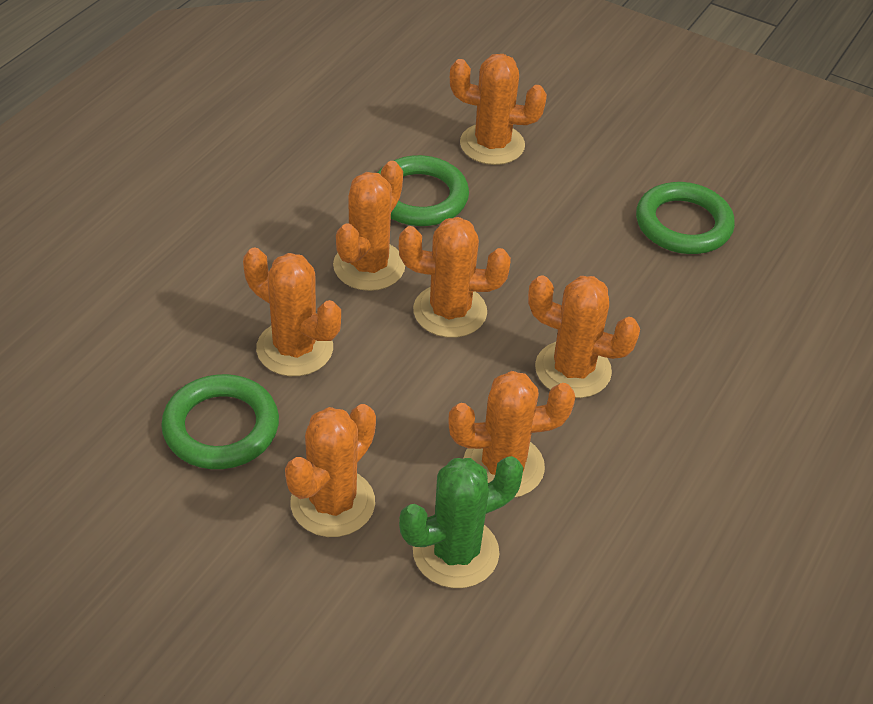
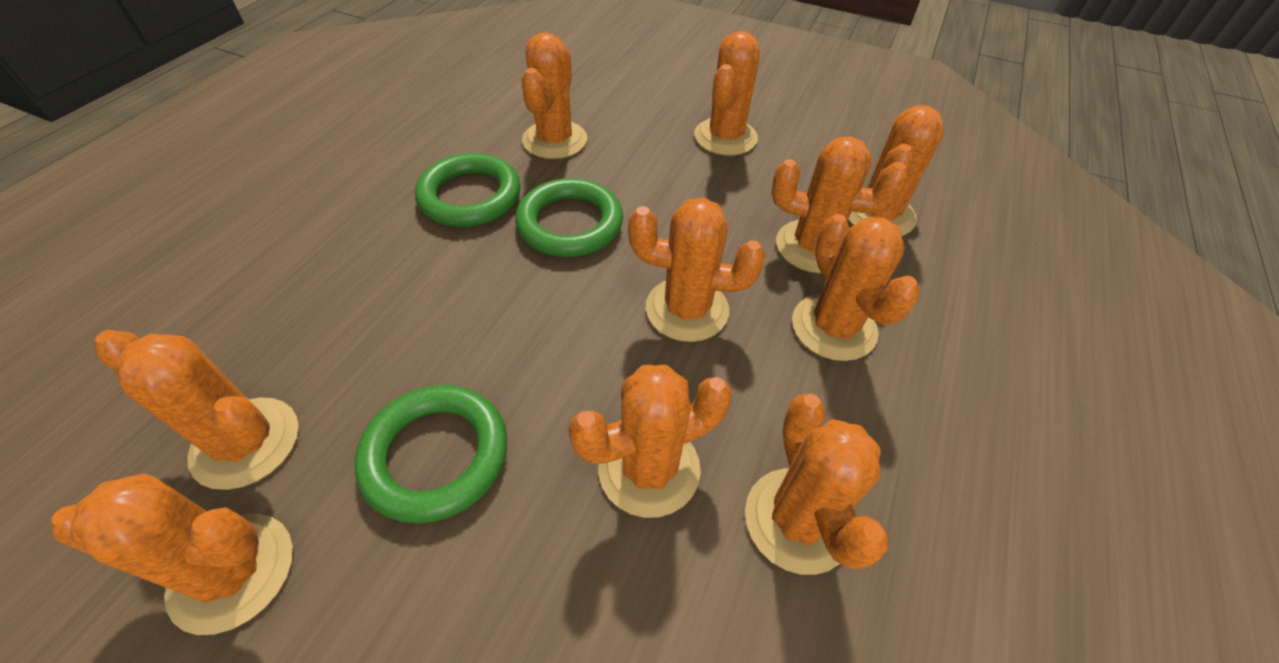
green cactus: 1 -> 0
orange cactus: 7 -> 10

